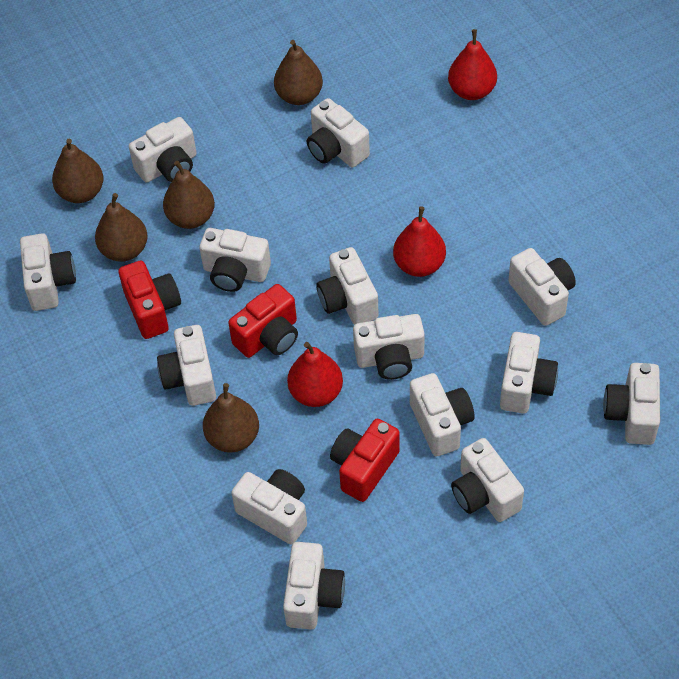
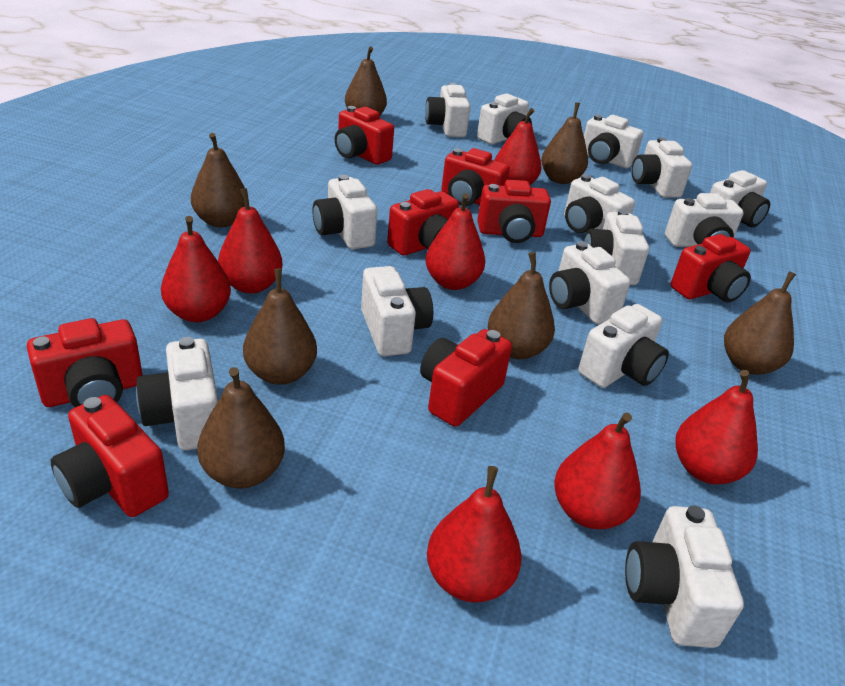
brown pear: 5 -> 7
red camera: 3 -> 8
red pear: 3 -> 7

